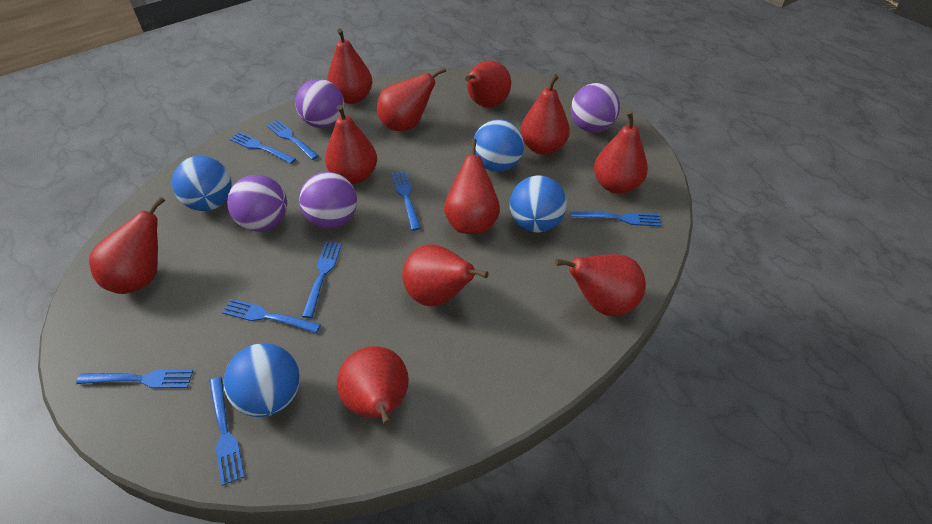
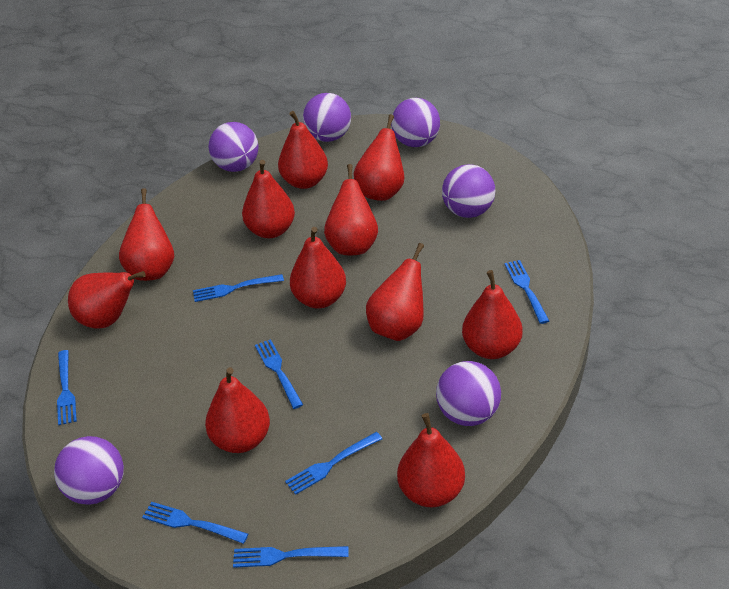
blue ball: 4 -> 0
blue fork: 8 -> 7
purple ball: 4 -> 6

